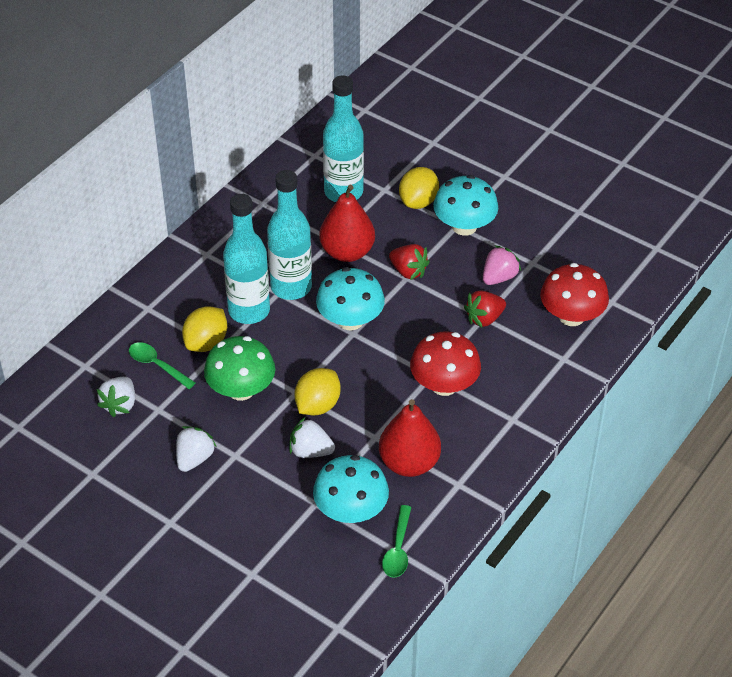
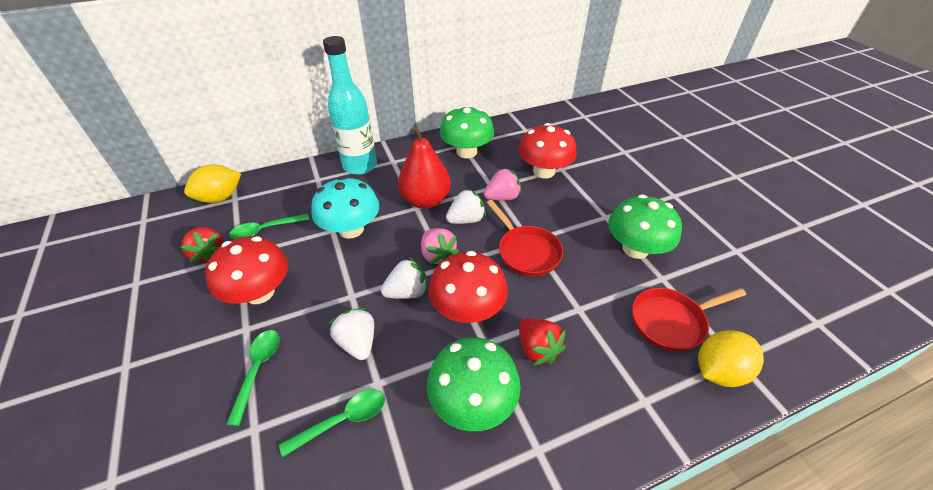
green mushroom: 1 -> 3
green spoon: 2 -> 3
pink strawberry: 1 -> 2
red mushroom: 2 -> 3
red pan: 0 -> 2
red pear: 2 -> 1
turquoise bottle: 3 -> 1
turquoise mushroom: 3 -> 1
yellow lemon: 3 -> 2

